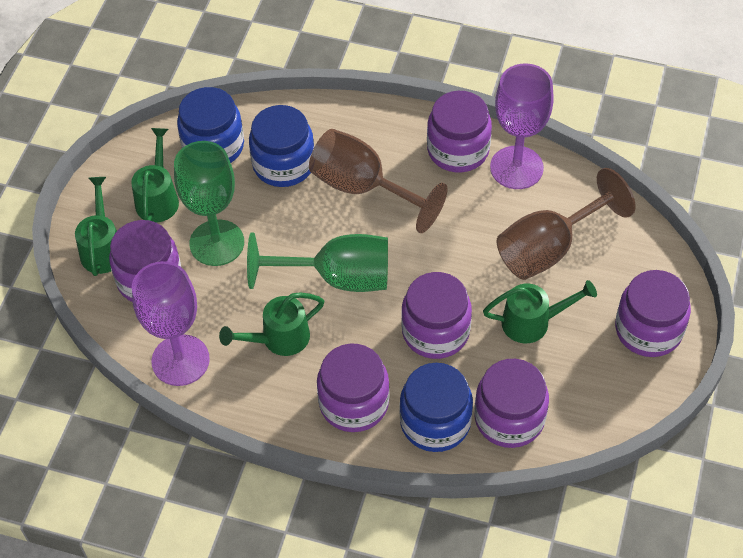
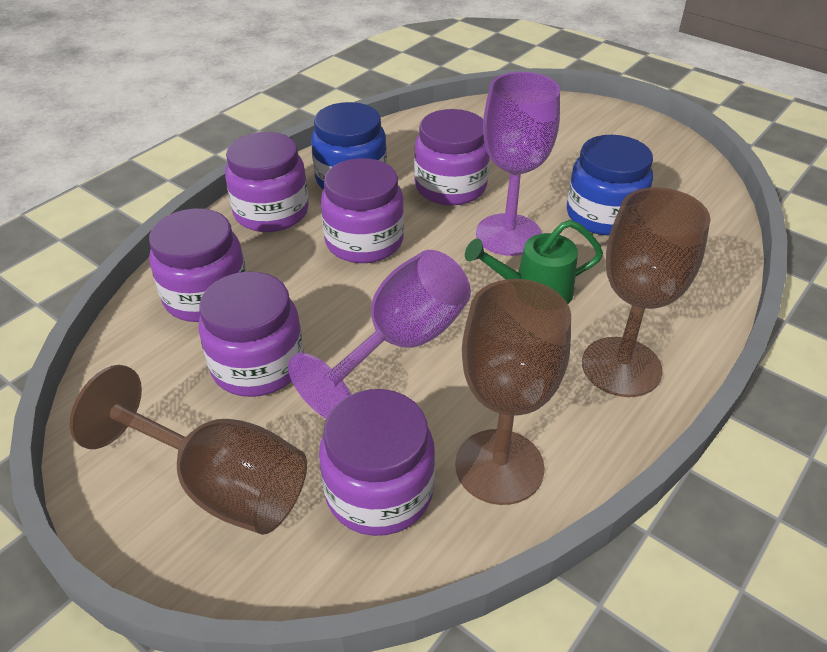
blue jar: 3 -> 2
brown goblet: 2 -> 3
green goblet: 2 -> 0
green watering can: 4 -> 1

